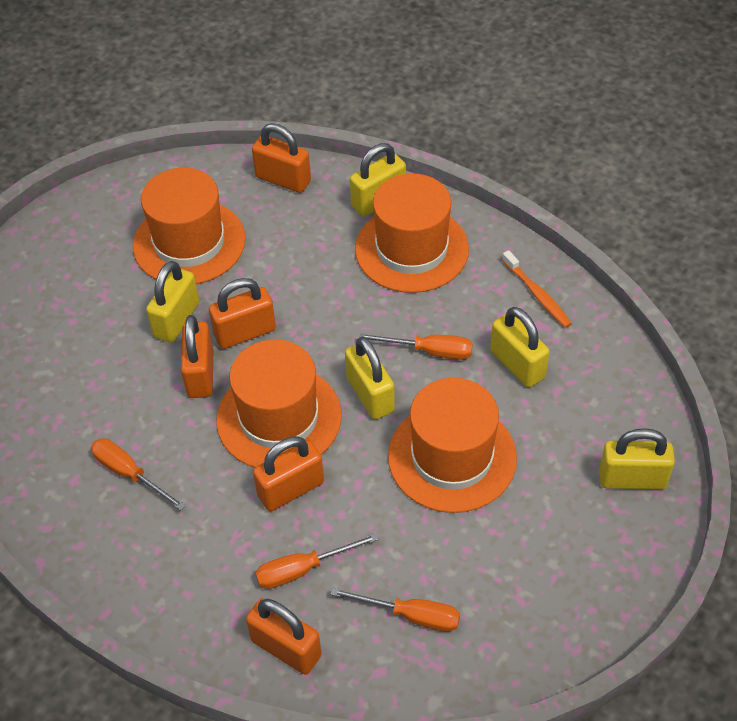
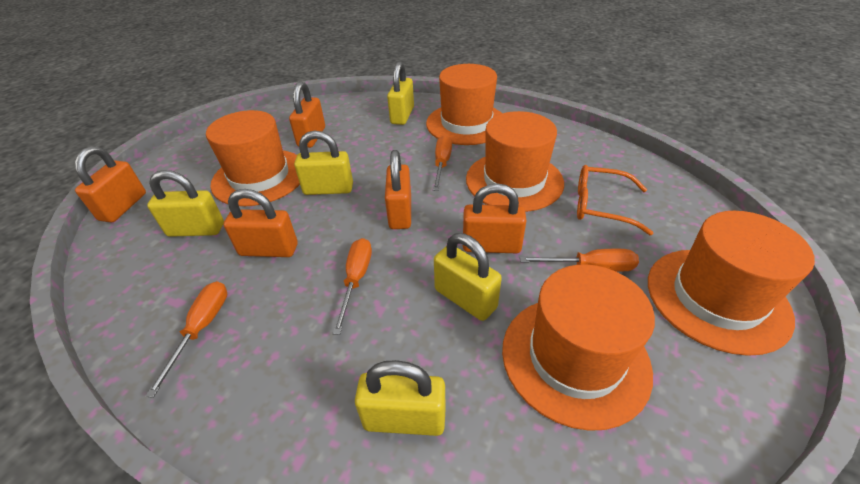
orange glasses: 0 -> 1
orange hat: 4 -> 5
orange toothbrush: 1 -> 0

